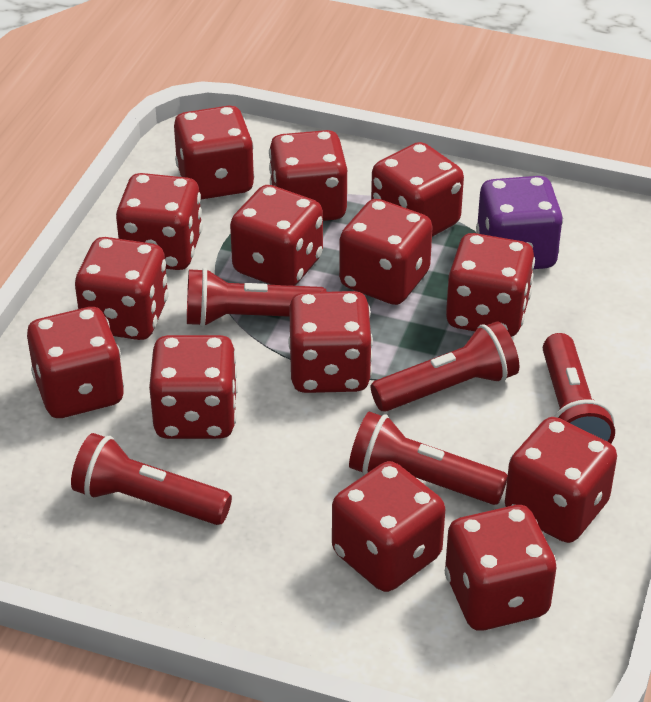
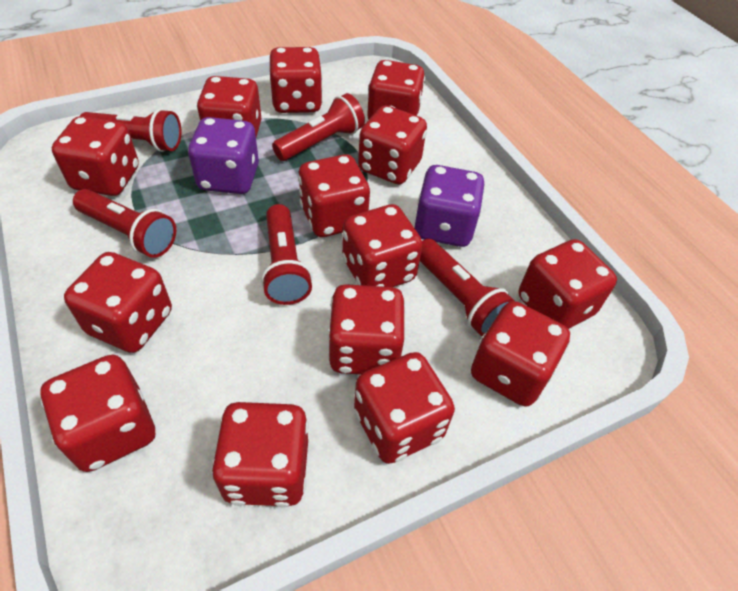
purple dice: 1 -> 2

